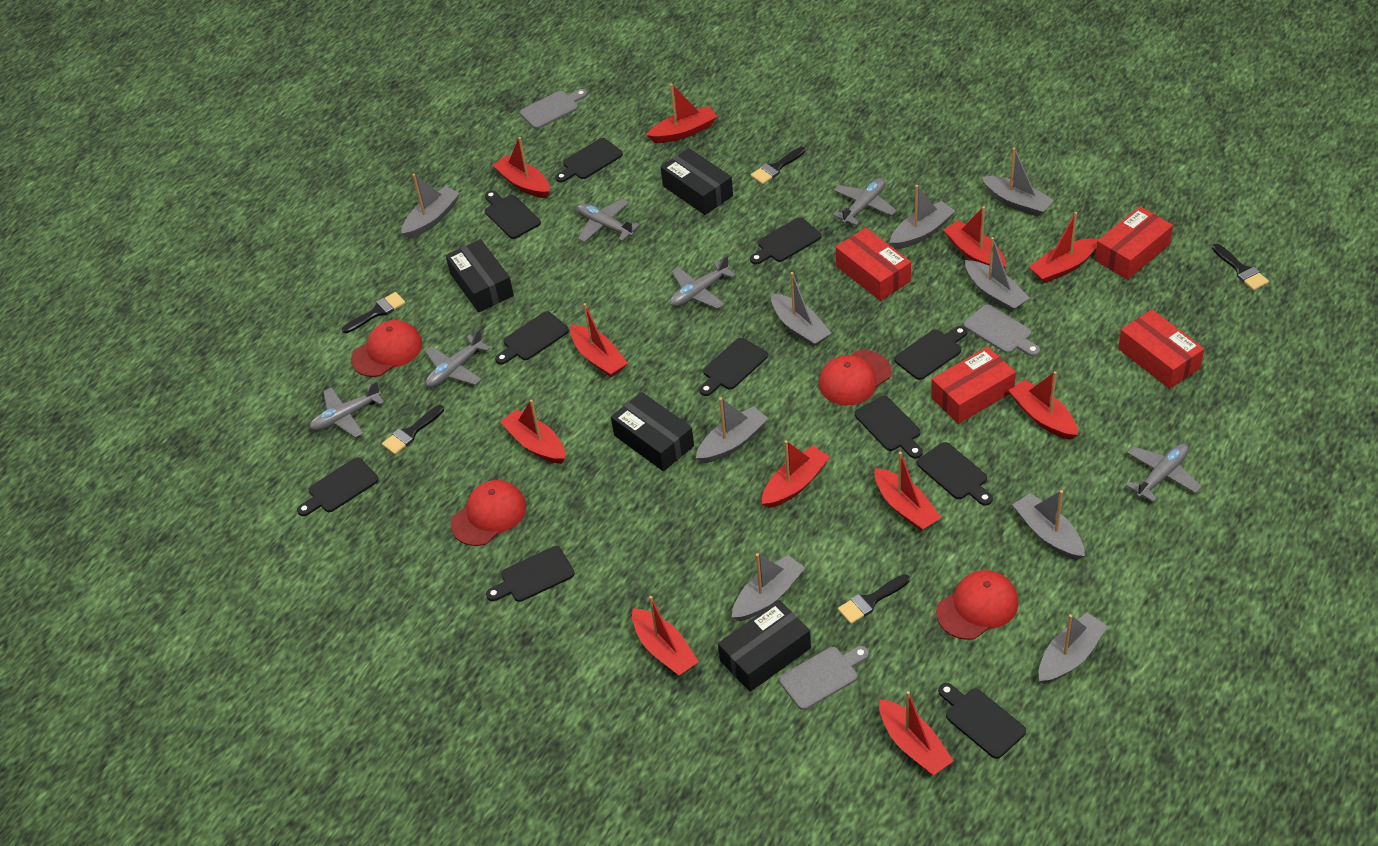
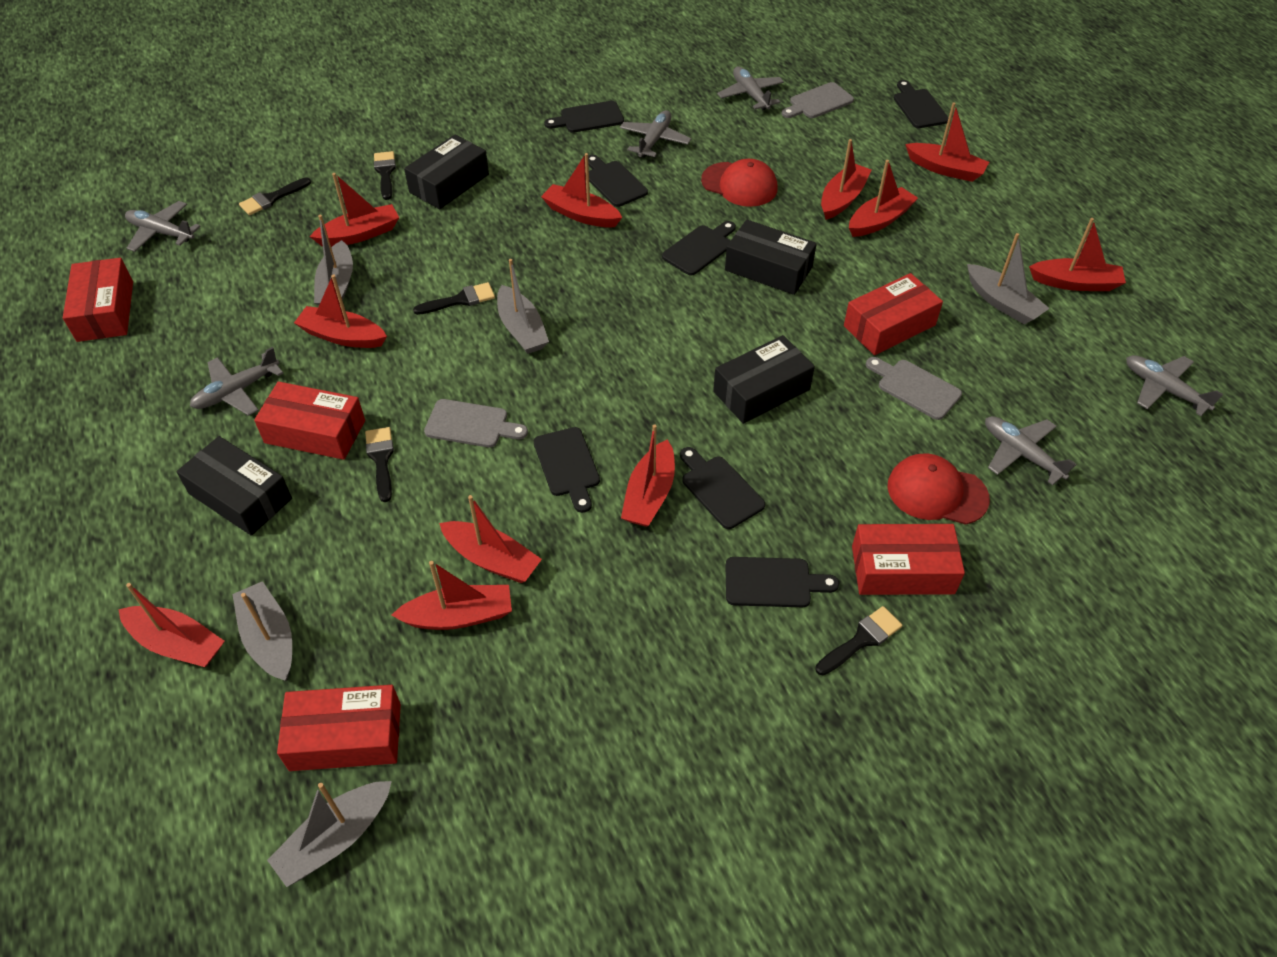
black cutting board: 11 -> 7
grey boat: 9 -> 5
red box: 4 -> 5
red cap: 4 -> 2

